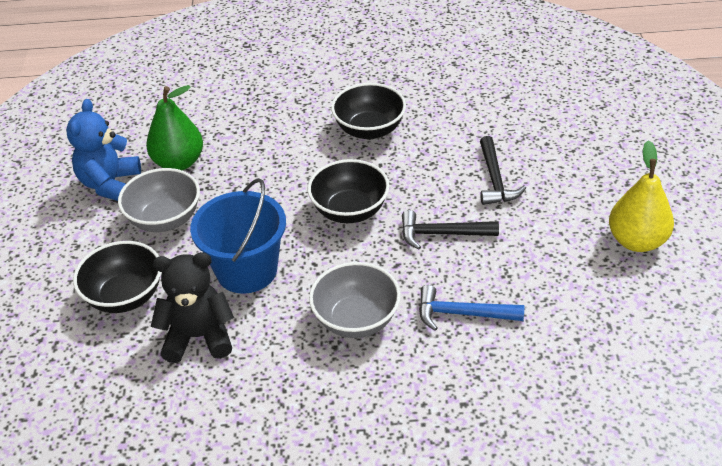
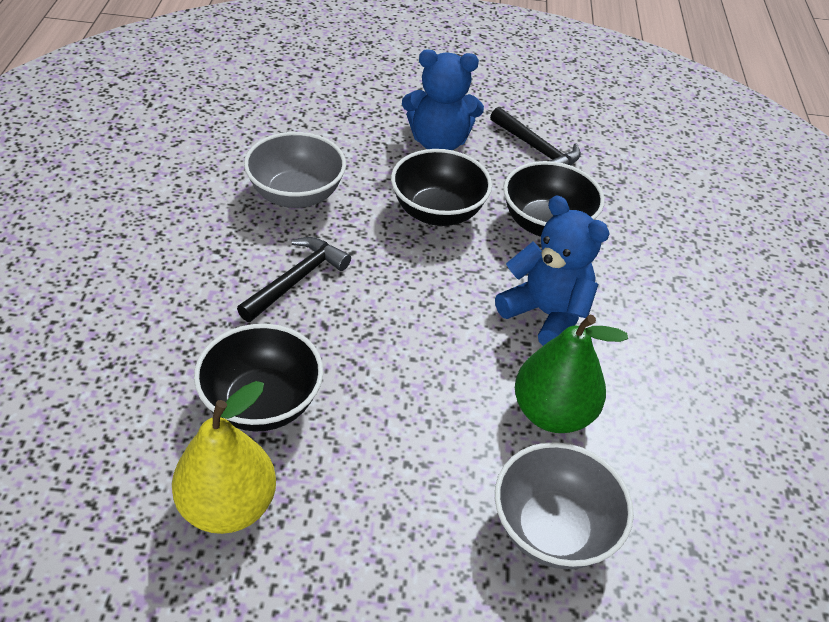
black teddy bear: 1 -> 0
blue bucket: 1 -> 0
blue hammer: 1 -> 0
blue teddy bear: 1 -> 2

